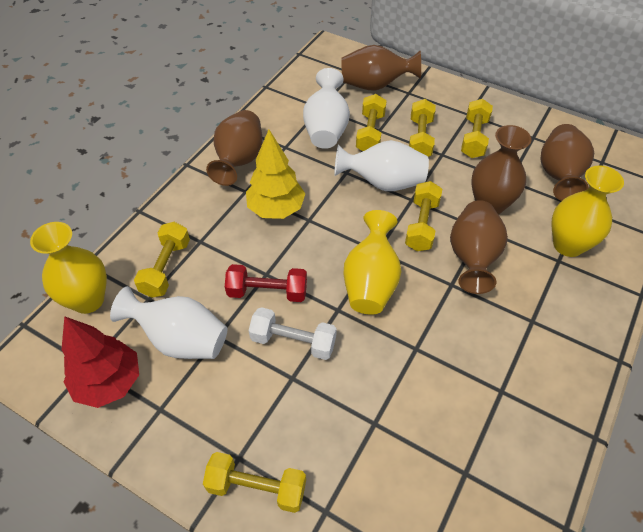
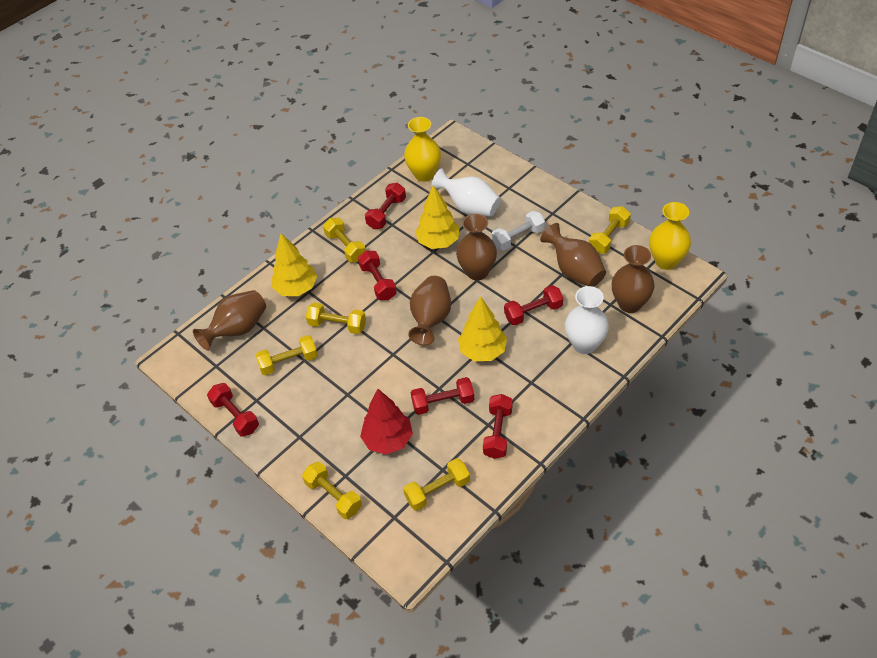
red dumbbell: 1 -> 6
white vase: 3 -> 2
yellow tree: 1 -> 3
yellow vase: 3 -> 2

